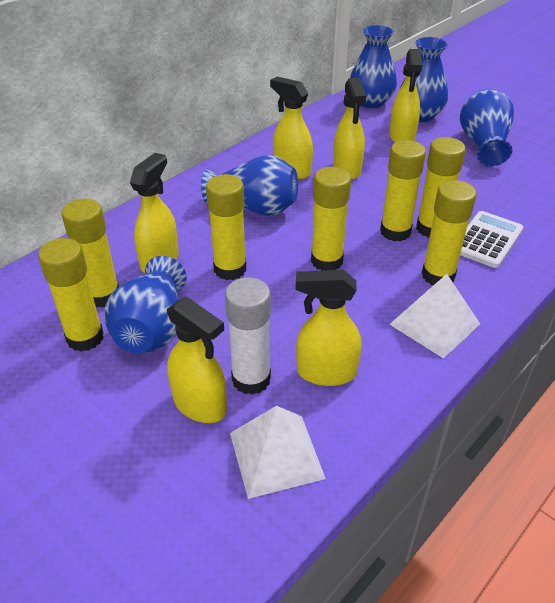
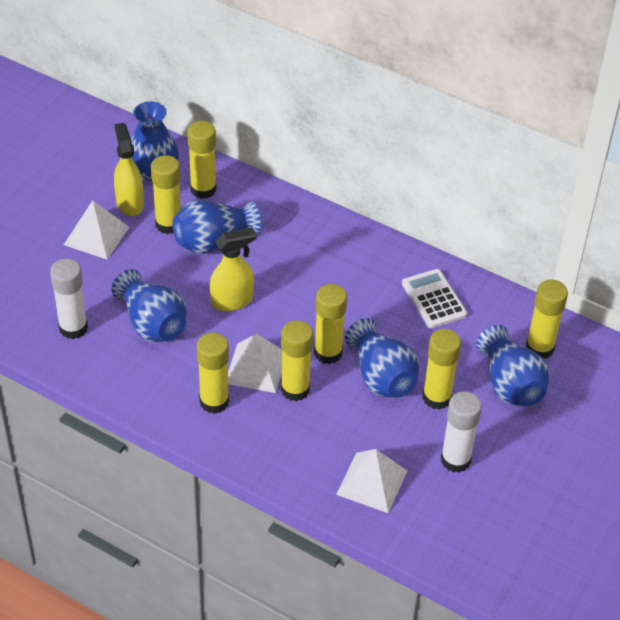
white glue stick: 1 -> 2
white pyramid: 2 -> 3
yellow spray bottle: 6 -> 2

